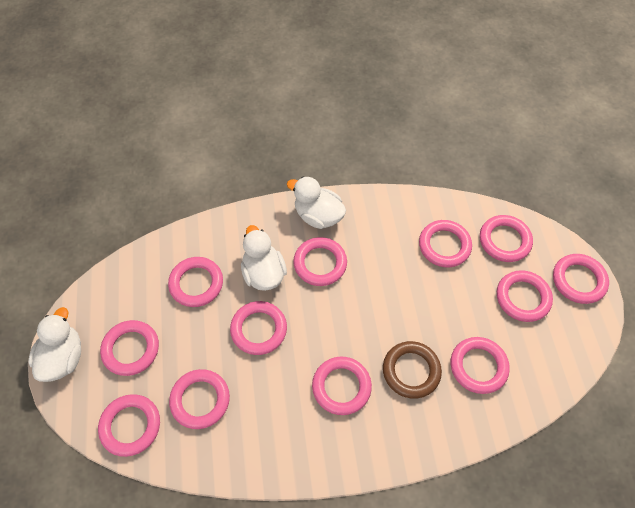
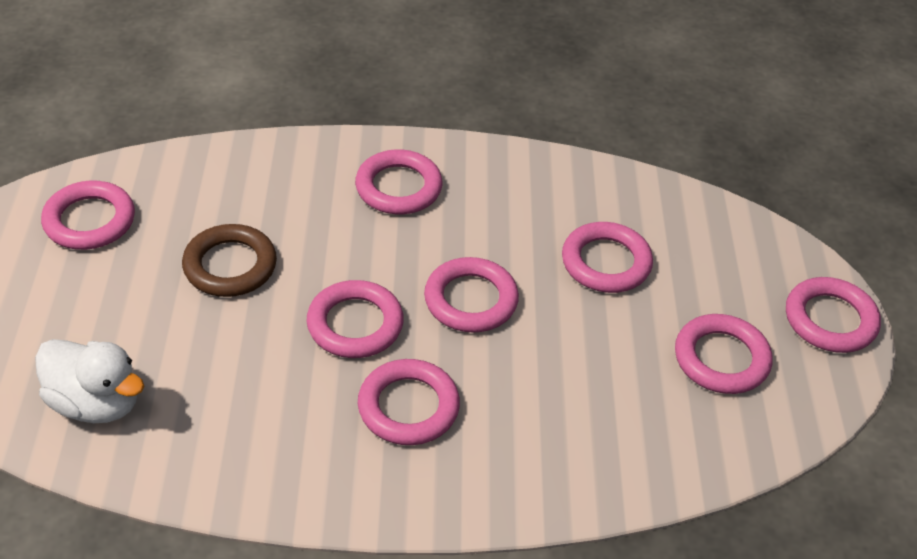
pink ring: 12 -> 8
white duck: 3 -> 1

